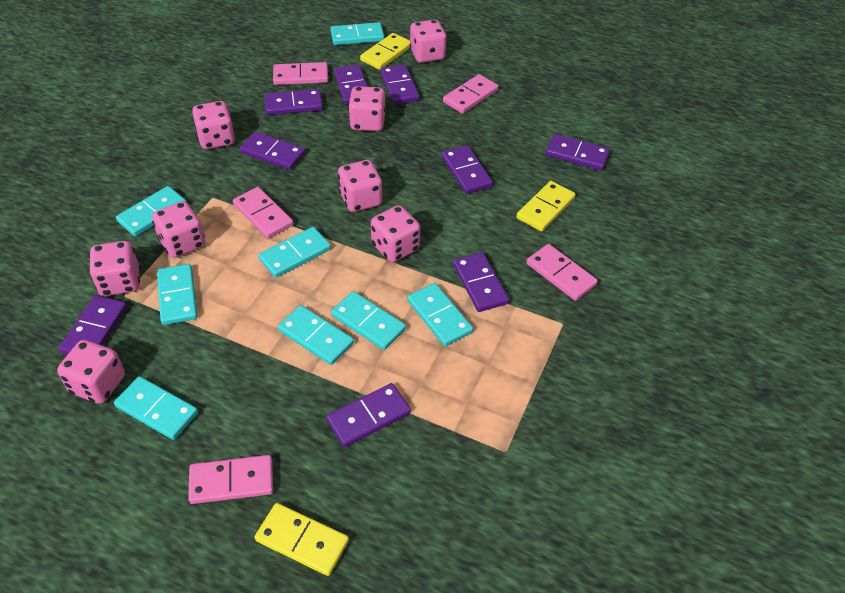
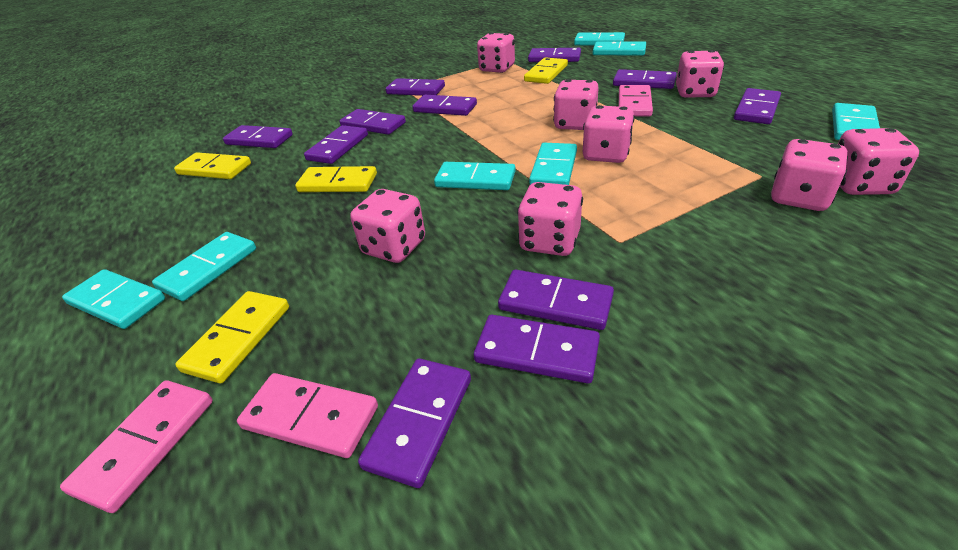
pink domino: 5 -> 3
purple domino: 9 -> 11
turquoise domino: 8 -> 7
yellow domino: 3 -> 4

